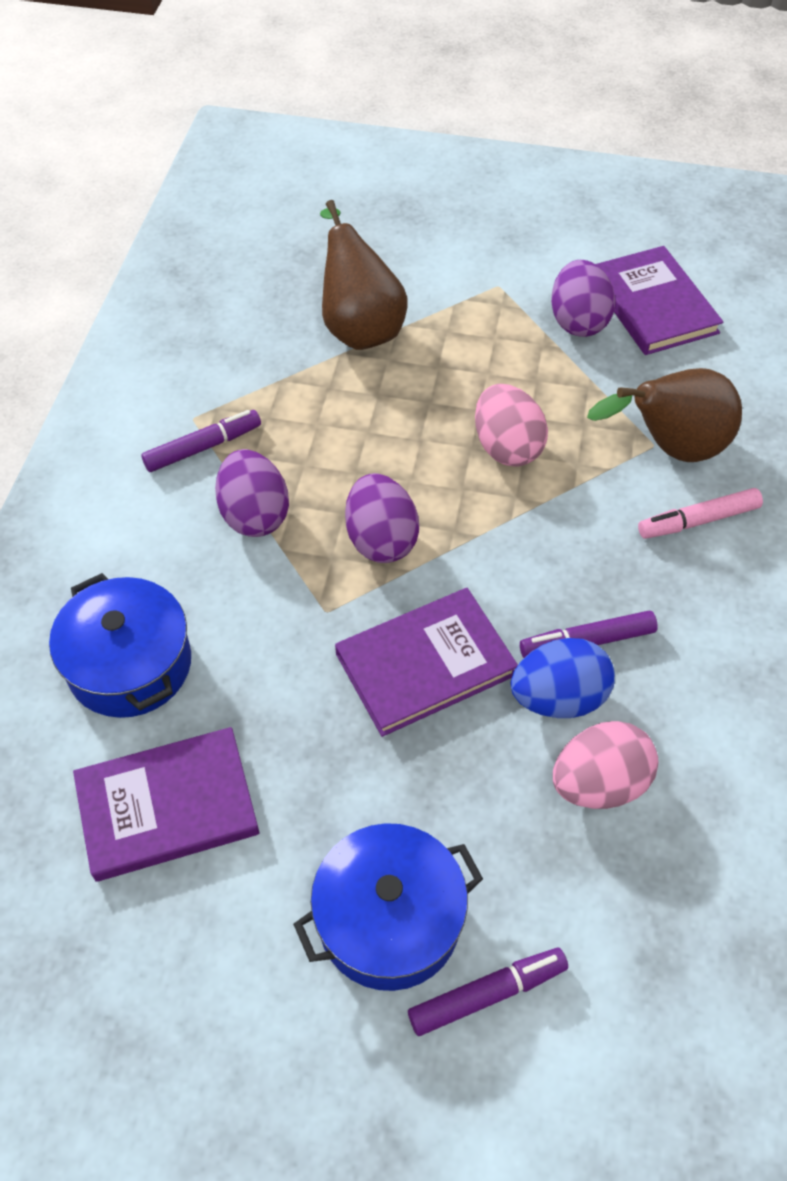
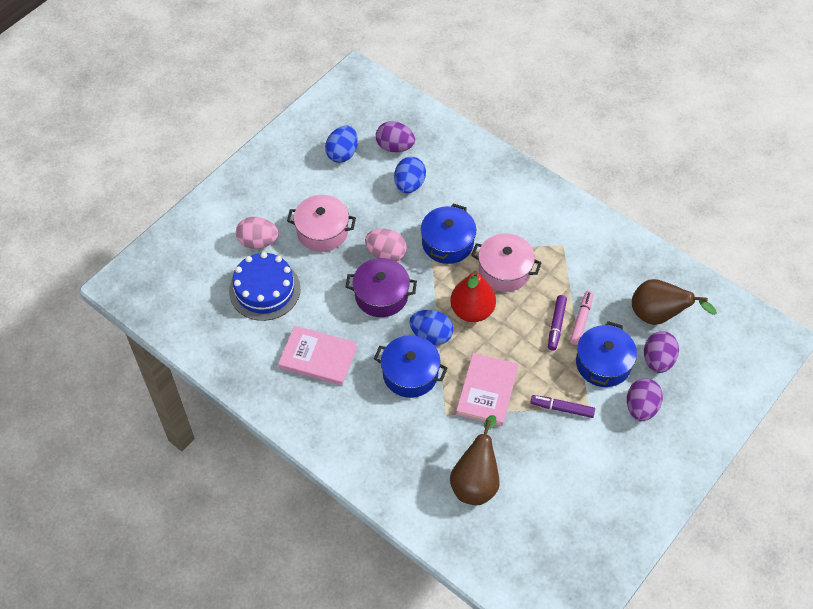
blue cake: 0 -> 1
blue egg: 1 -> 3
blue pot: 2 -> 3
pink book: 0 -> 2
pink pot: 0 -> 2
purple book: 3 -> 0
purple marker: 3 -> 2
purple pot: 0 -> 1
red pear: 0 -> 1

